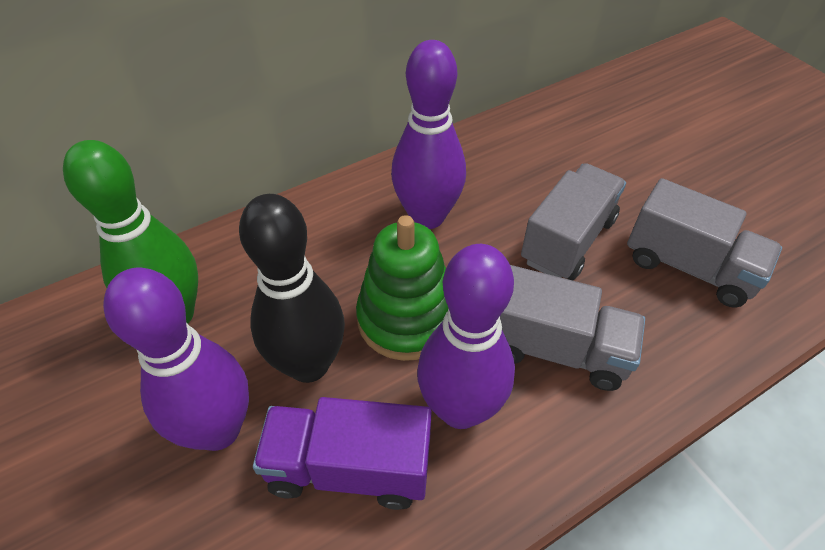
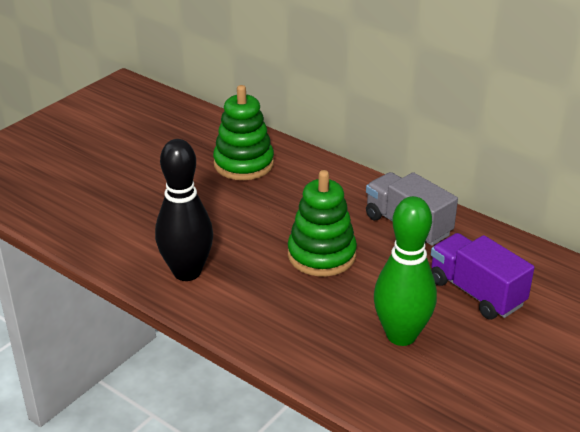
green stacking toy: 1 -> 2
grey truck: 3 -> 1
purple bowling pin: 3 -> 0

